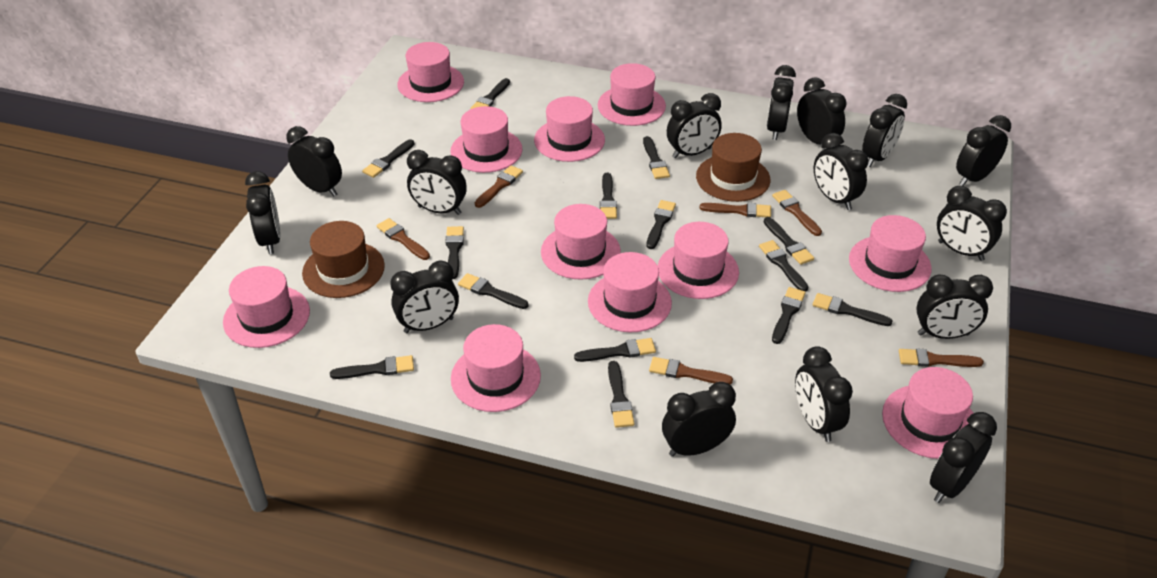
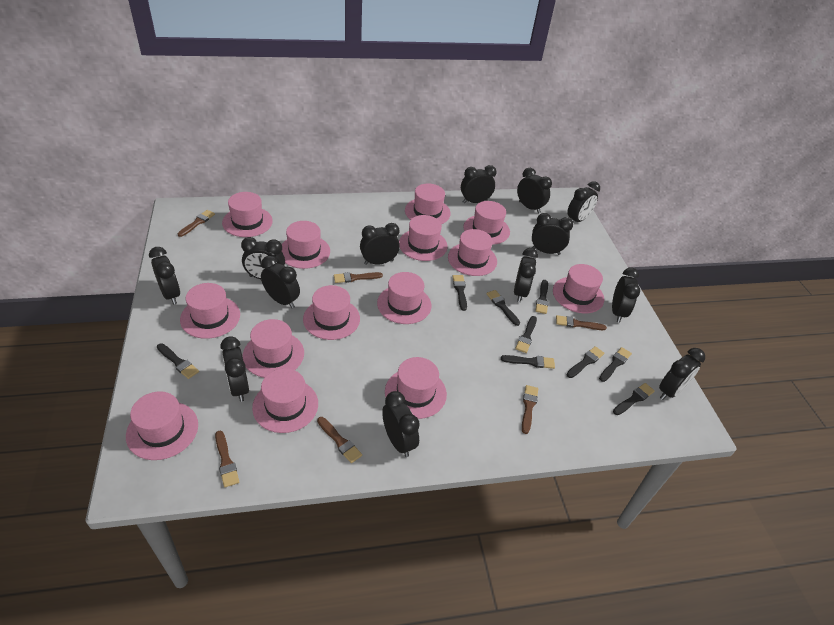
black brush: 14 -> 9
black clock: 15 -> 13
brown hat: 2 -> 0
pink hat: 11 -> 14

